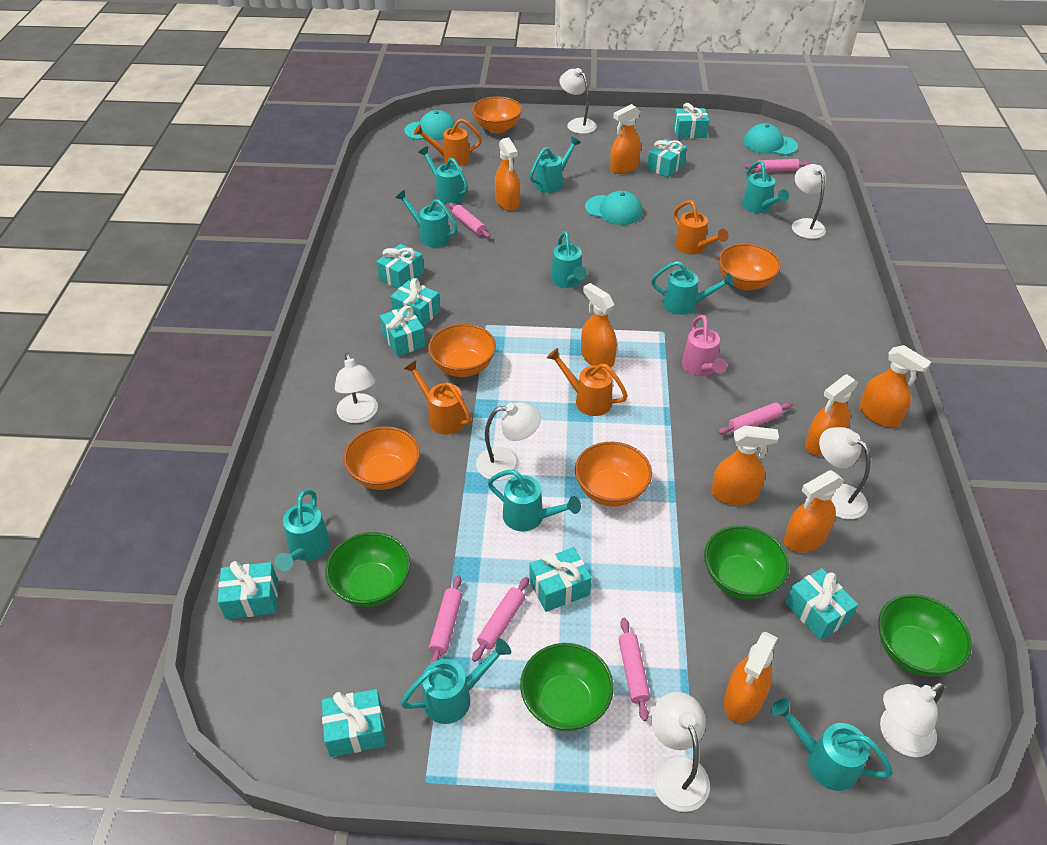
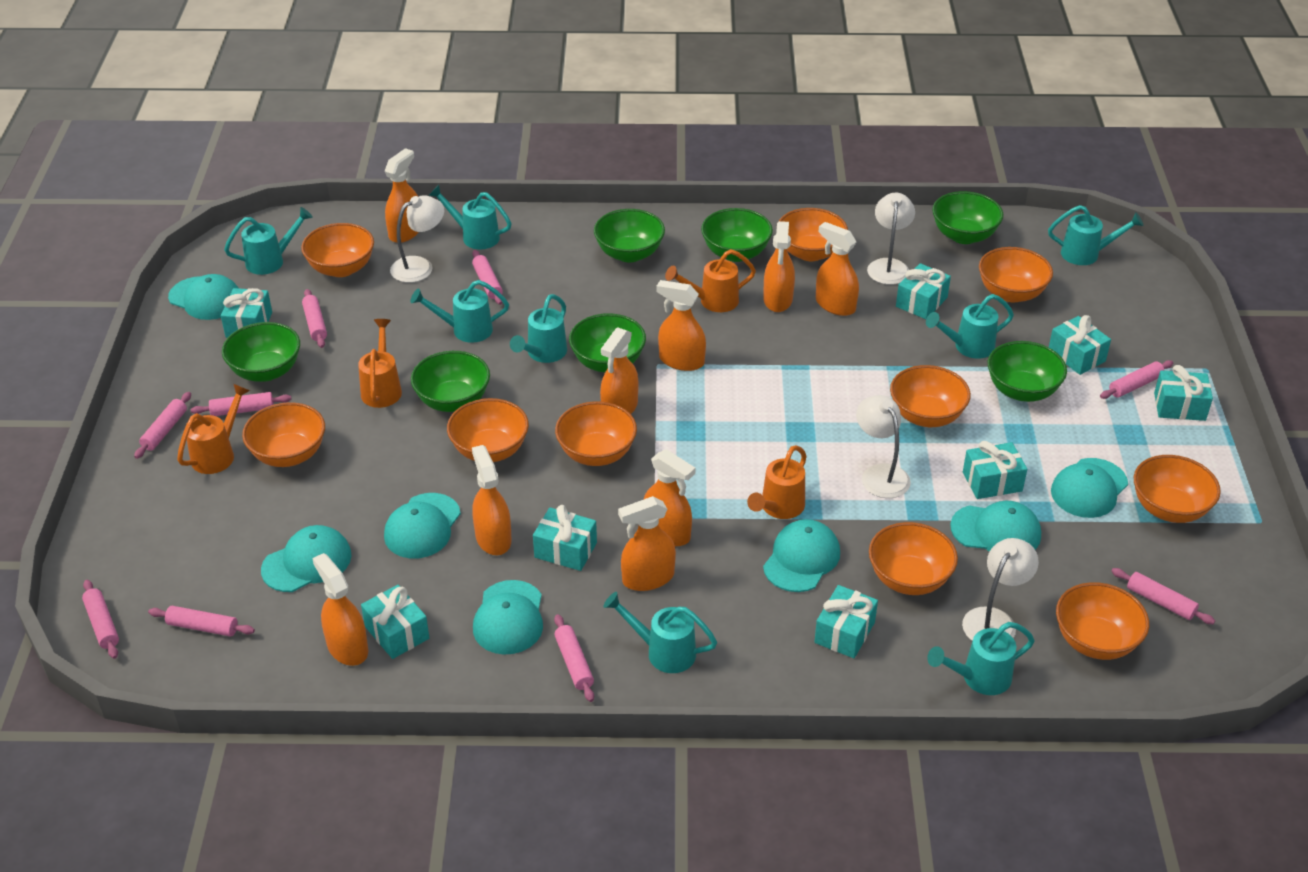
green bowl: 4 -> 7
orange bowl: 5 -> 10
orange spray bottle: 8 -> 9
pink rolling pin: 6 -> 9
pink watering can: 1 -> 0
turquoise cap: 3 -> 7
turquoise gift: 9 -> 8
turquoise watering can: 10 -> 8
white lamp: 7 -> 4

